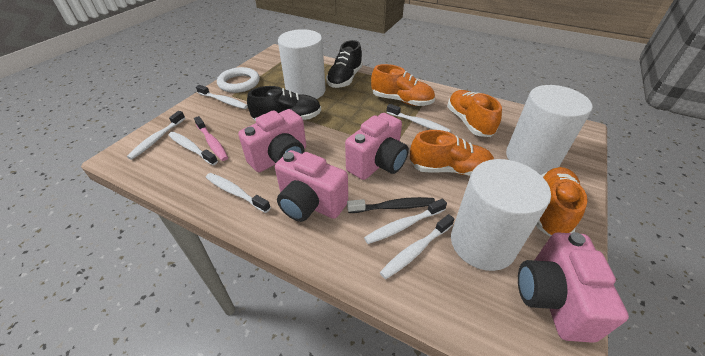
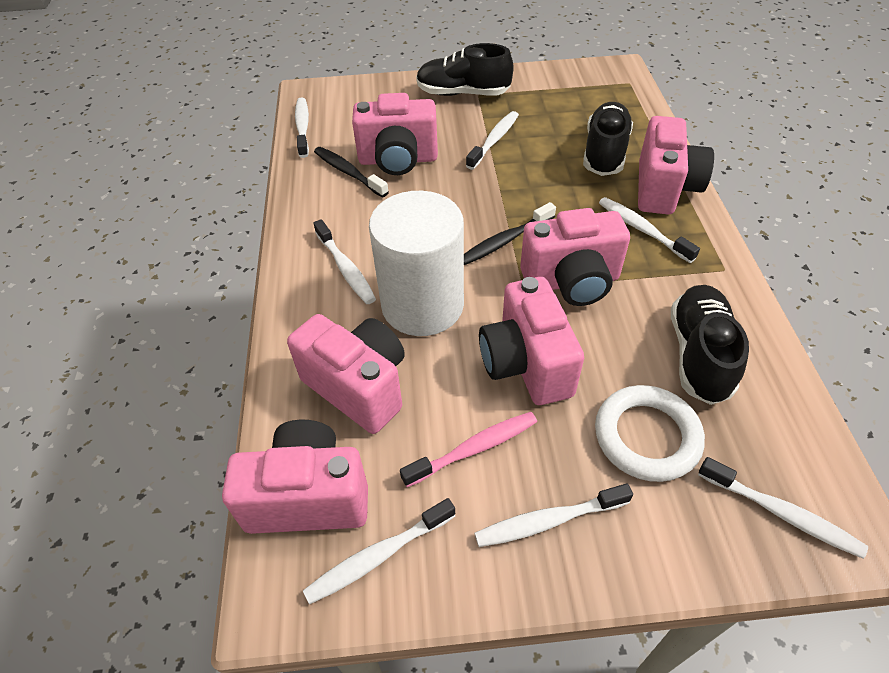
black shoe: 2 -> 3
black toothbrush: 1 -> 2
orange shoe: 4 -> 0
pink camera: 4 -> 6
white cylinder: 3 -> 1

